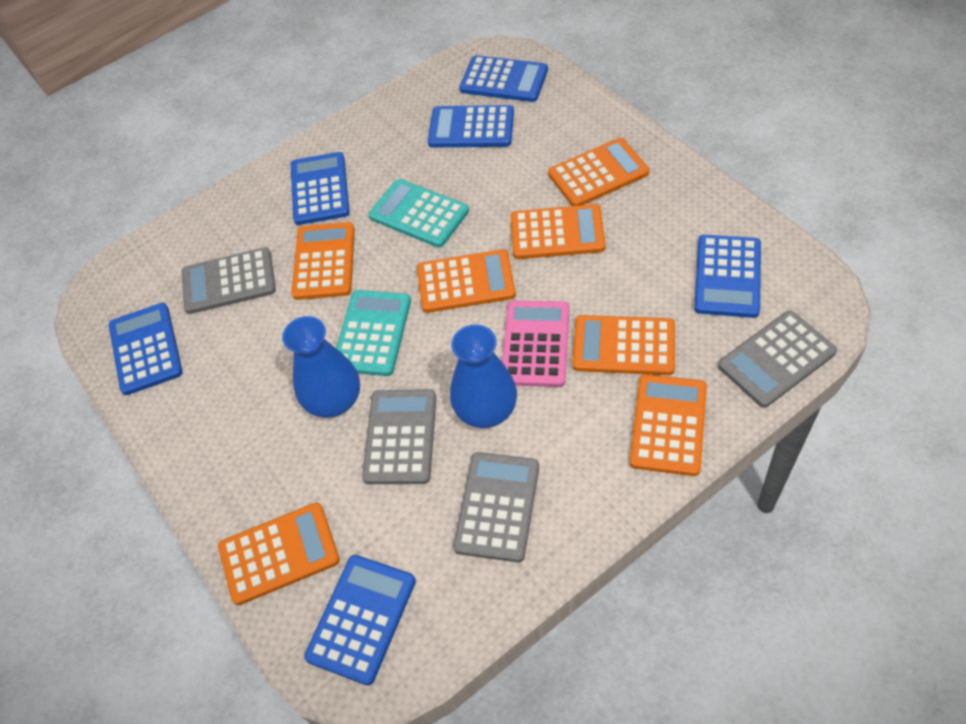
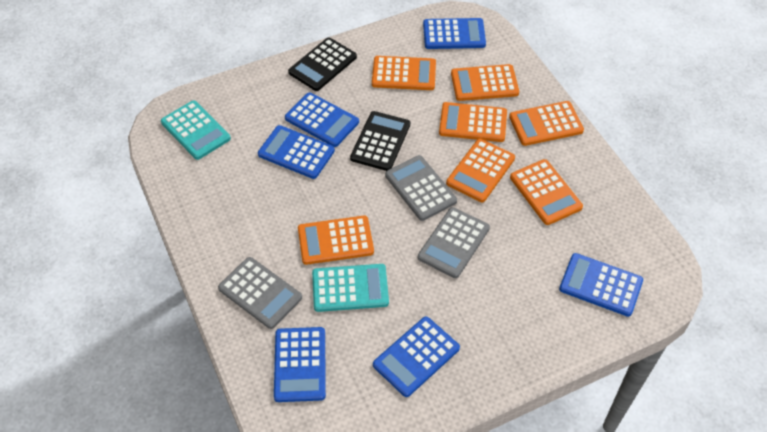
black calculator: 0 -> 2
blue vase: 2 -> 0
grey calculator: 4 -> 3
pink calculator: 1 -> 0

